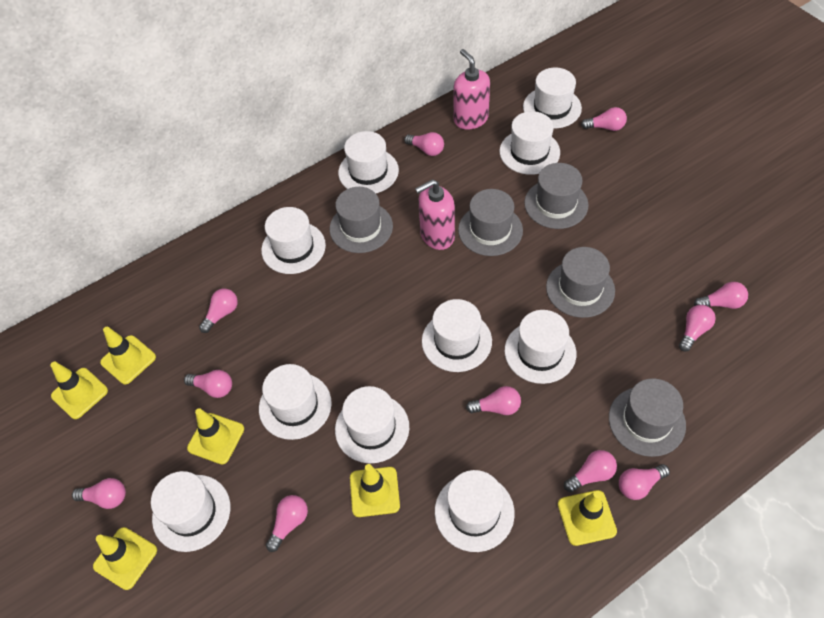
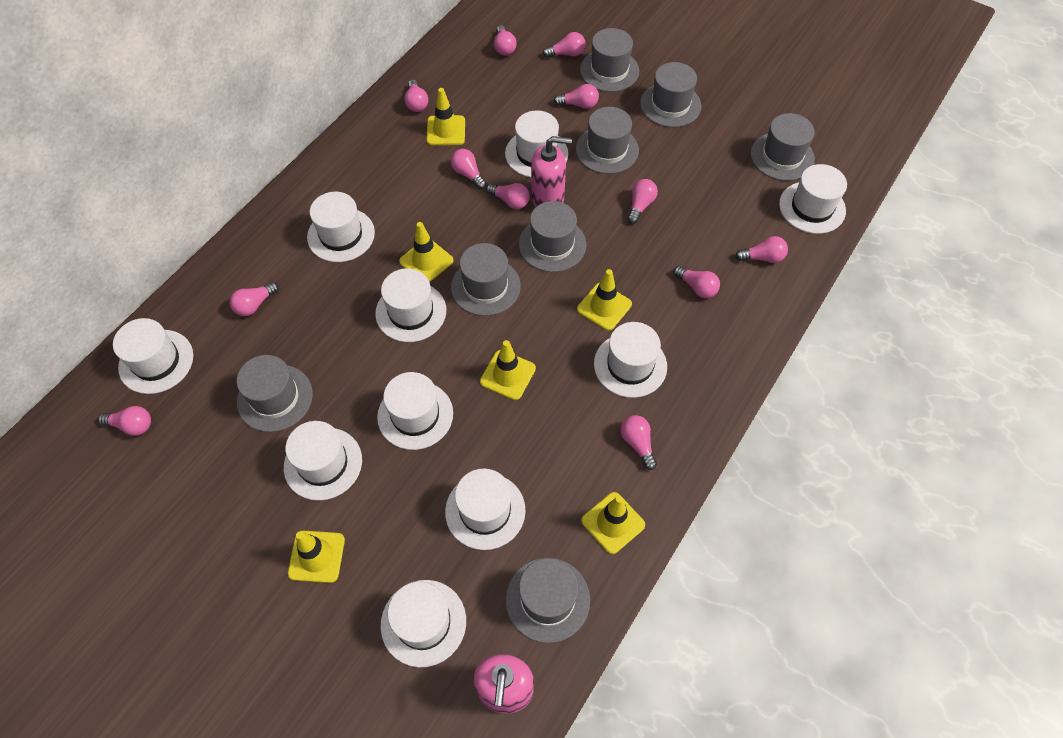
grey hat: 5 -> 8
pink light bulb: 11 -> 12

